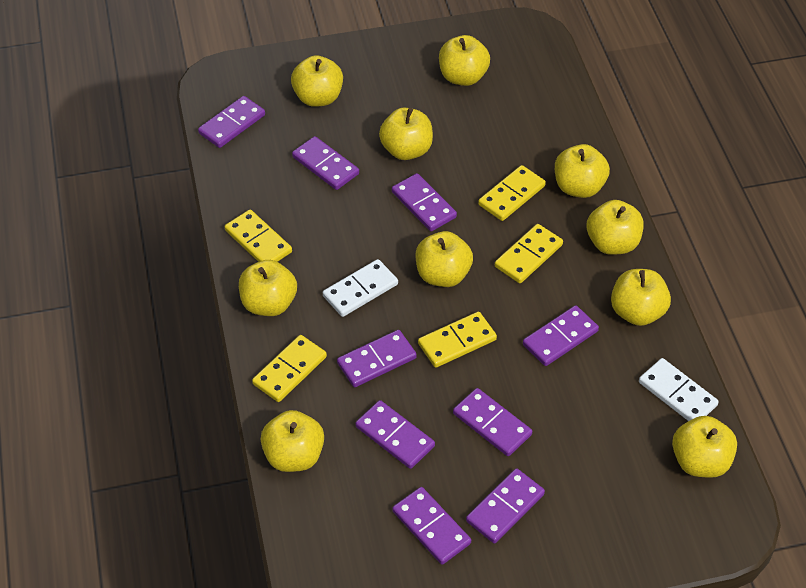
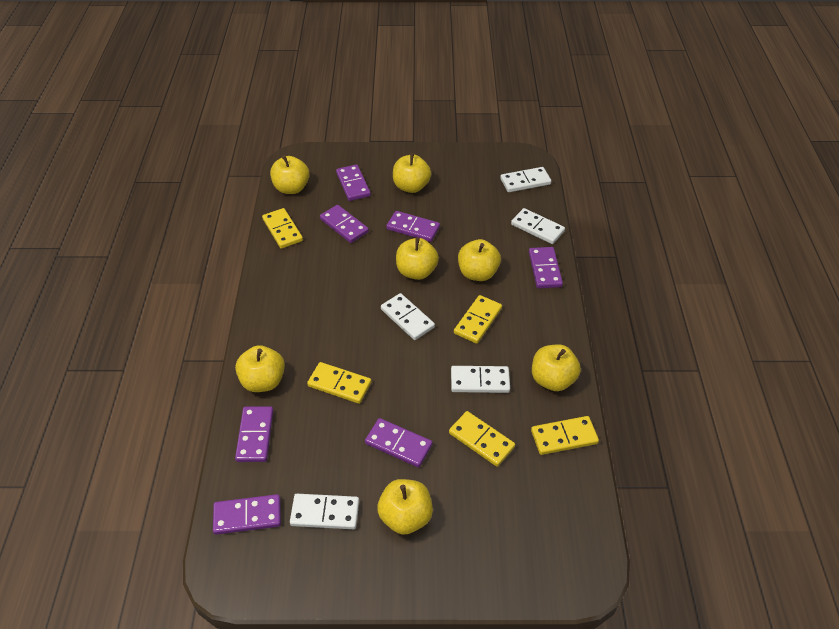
purple domino: 9 -> 7
white domino: 2 -> 5
yellow apple: 10 -> 7

